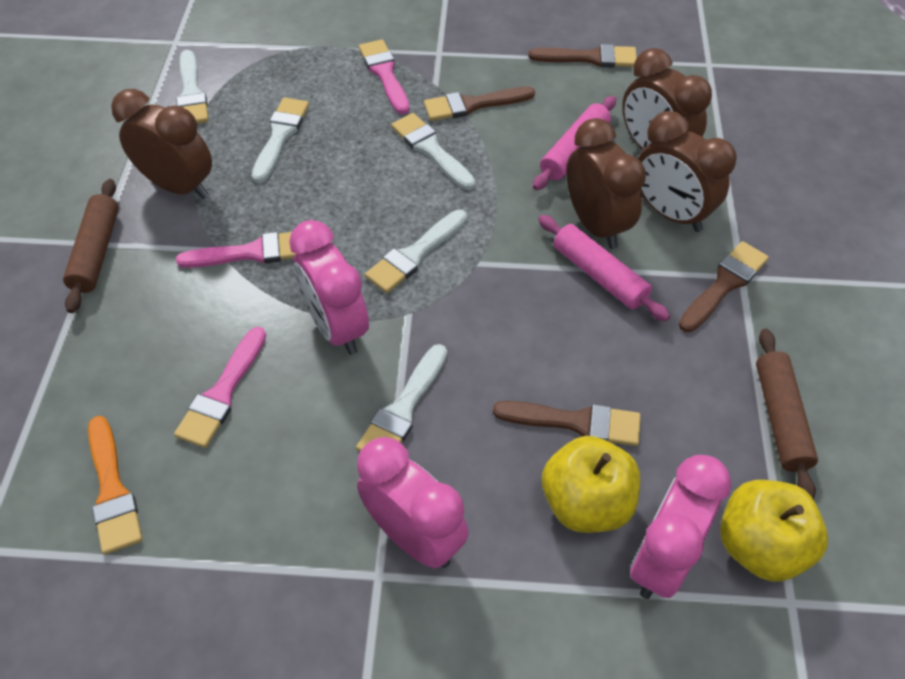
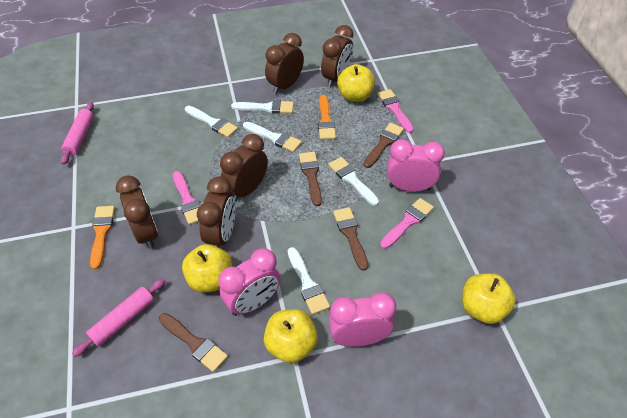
brown clock: 4 -> 5
brown rolling pin: 2 -> 0
orange brush: 1 -> 2
yellow apple: 2 -> 4

